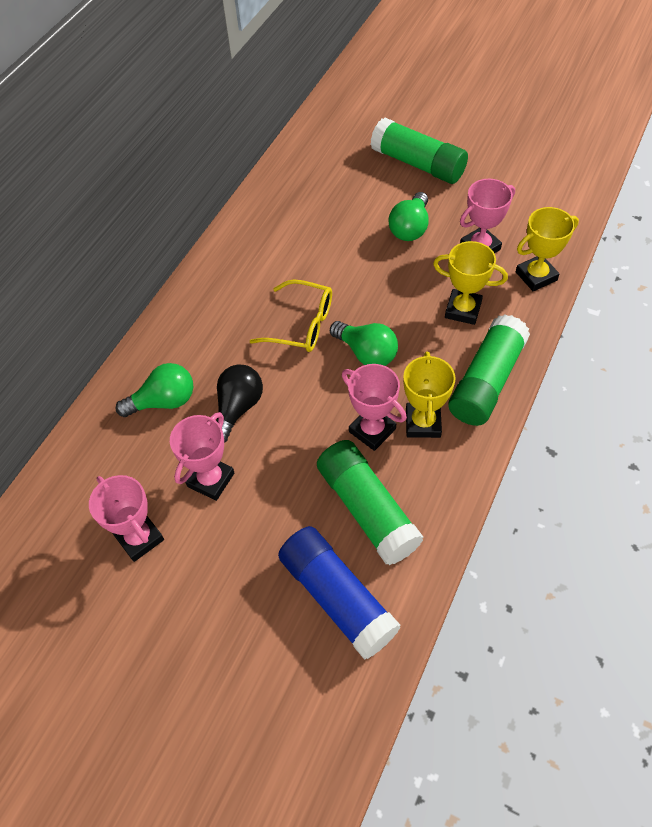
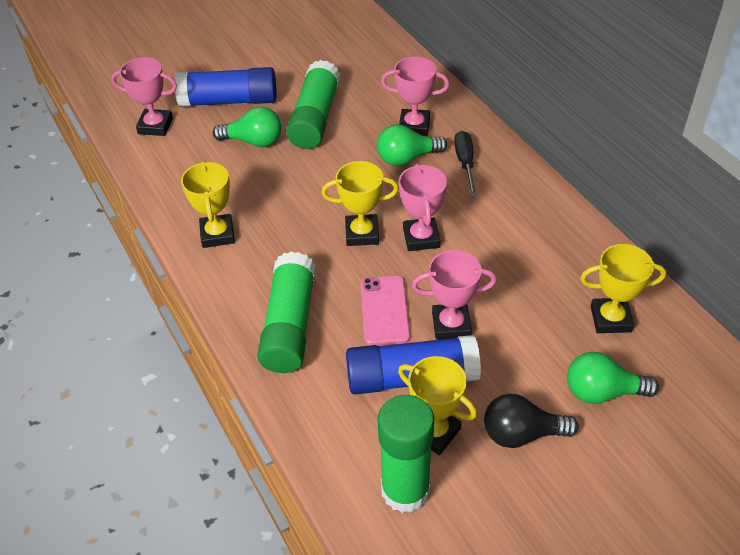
black screwdriver: 0 -> 1
blue glue stick: 1 -> 2
pink phone: 0 -> 1
yellow glasses: 1 -> 0
yellow trophy: 3 -> 4

